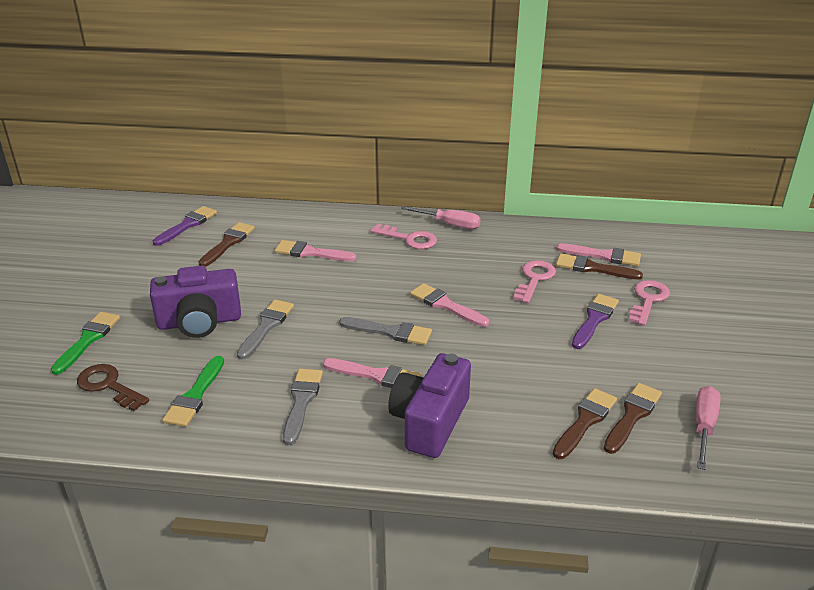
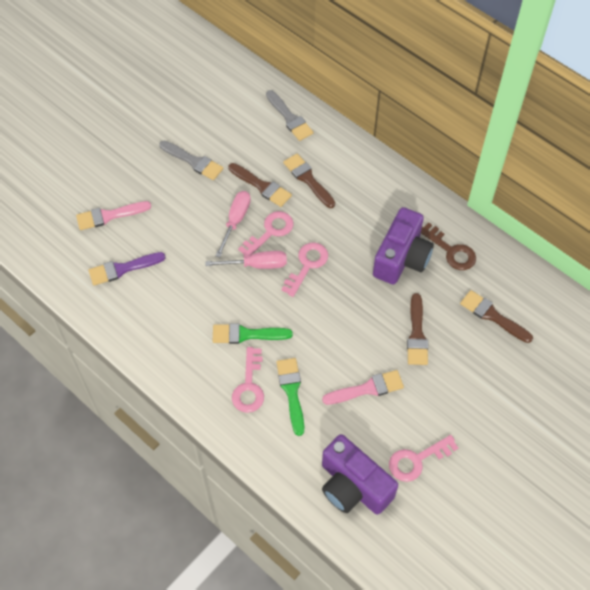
grey brush: 3 -> 2
pink brush: 4 -> 2
pink key: 3 -> 4
purple brush: 2 -> 1

